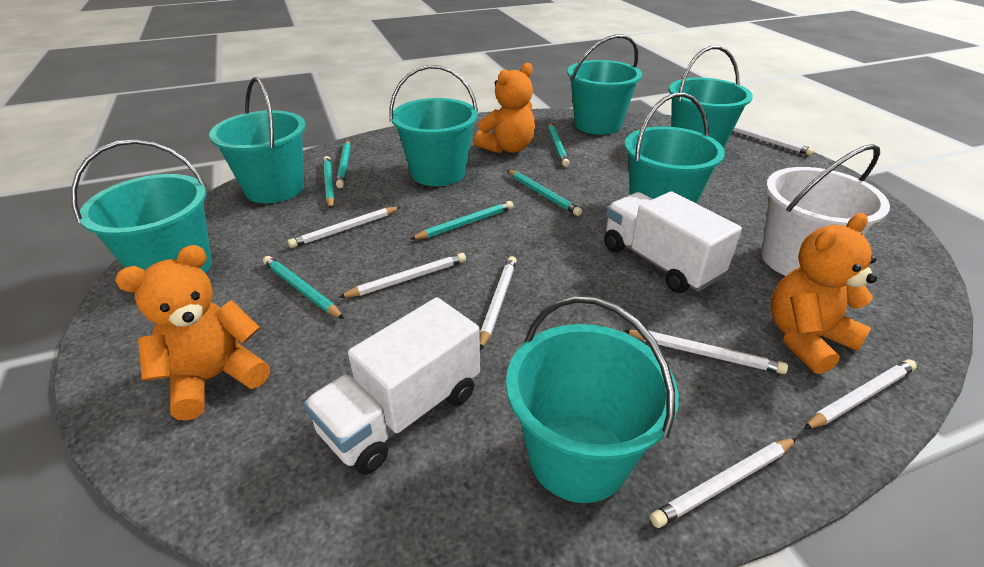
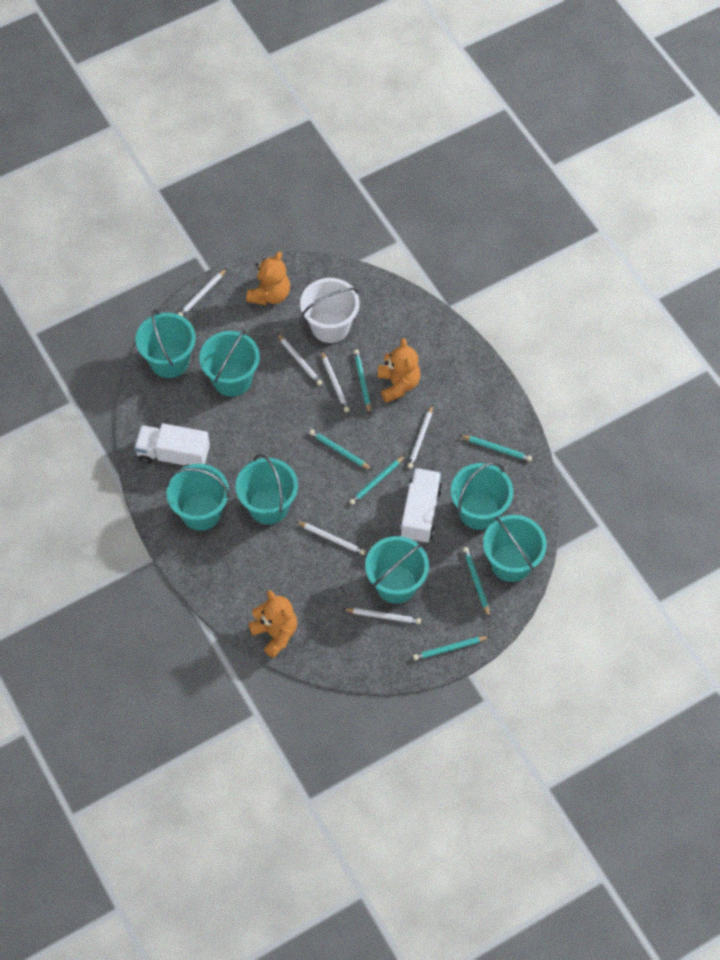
white pencil: 7 -> 6

